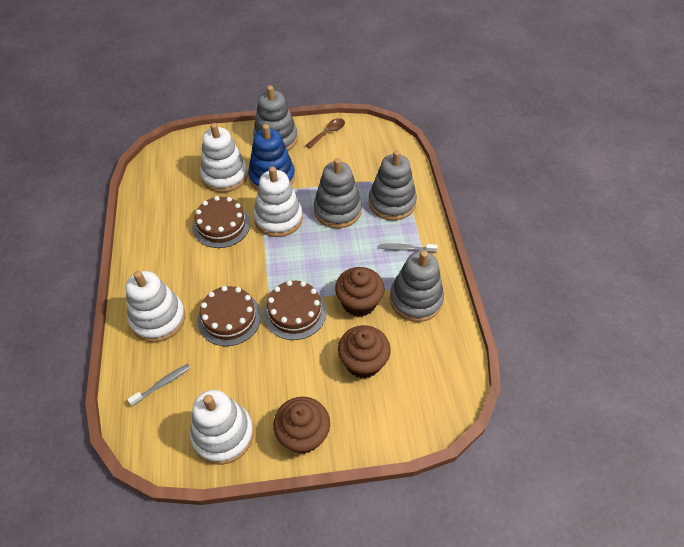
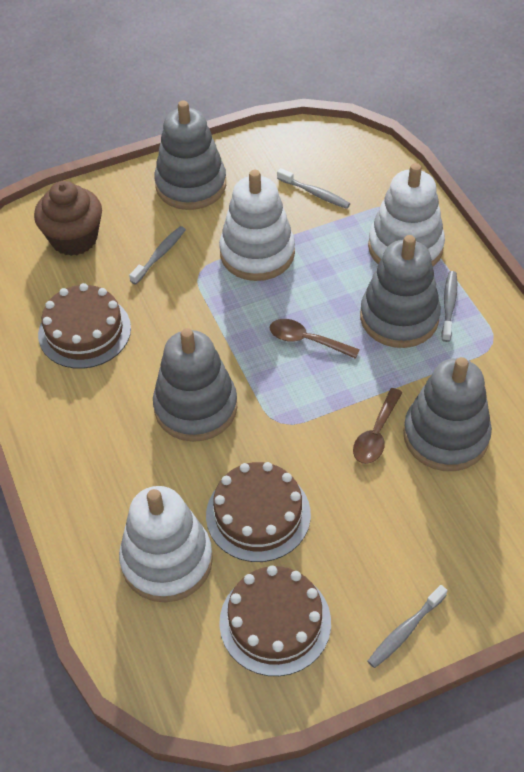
blue stacking toy: 1 -> 0
brown cupcake: 3 -> 1
brown spoon: 1 -> 2
grey toothbrush: 2 -> 4
white stacking toy: 4 -> 3

